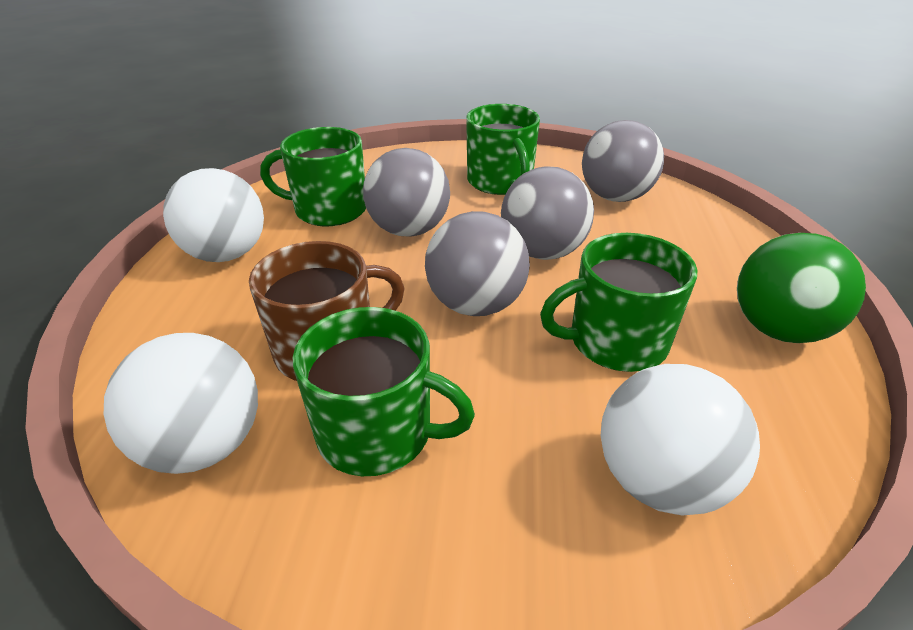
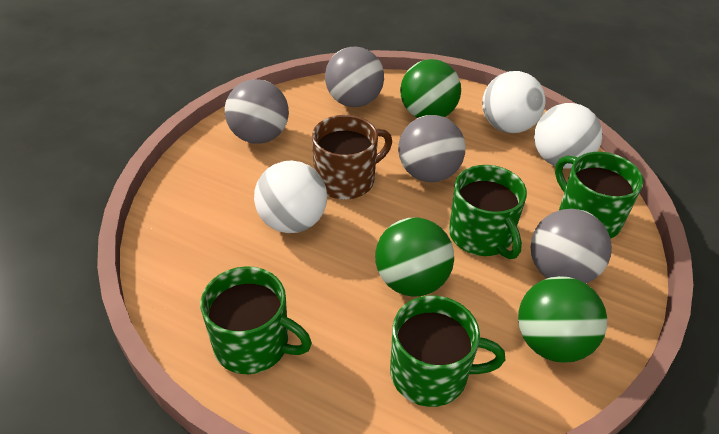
green ball: 1 -> 3

